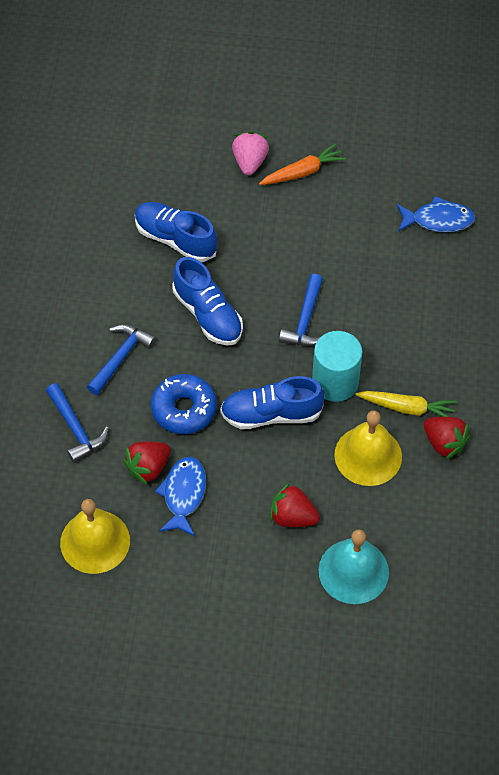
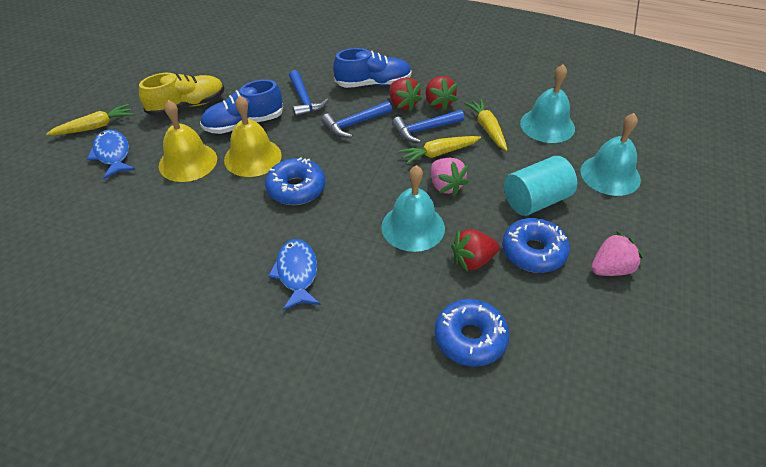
blue donut: 1 -> 3
blue shoe: 3 -> 2
orange carrot: 1 -> 0
pink strawberry: 1 -> 2
turquoise bell: 1 -> 3
yellow carrot: 1 -> 3
yellow shoe: 0 -> 1

